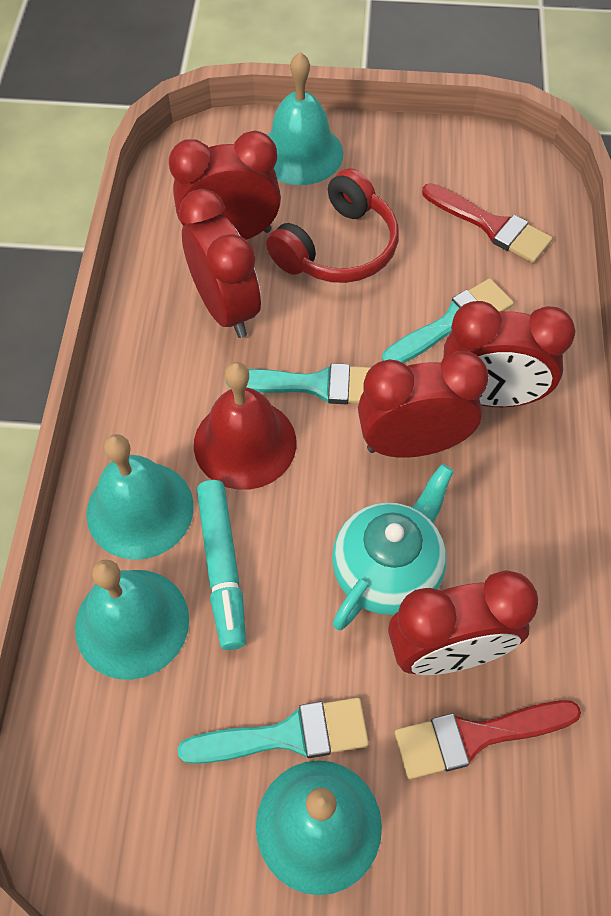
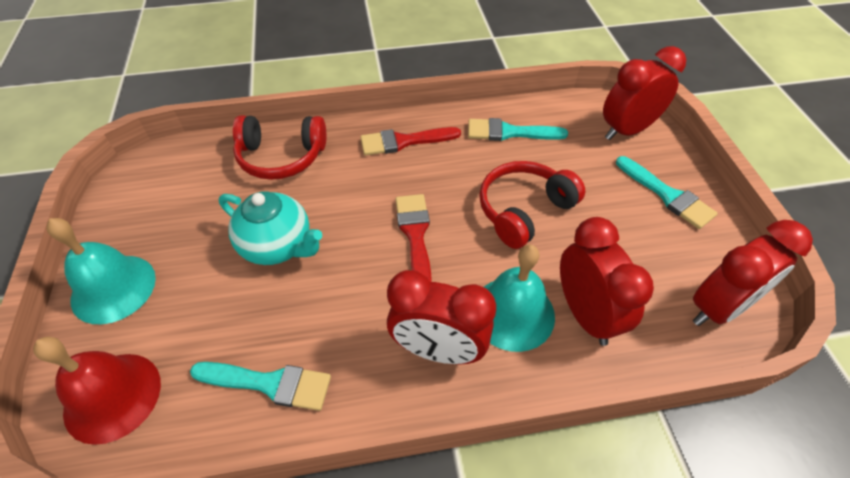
red clock: 5 -> 4
red headphones: 1 -> 2
turquoise bell: 4 -> 2
turquoise marker: 1 -> 0

